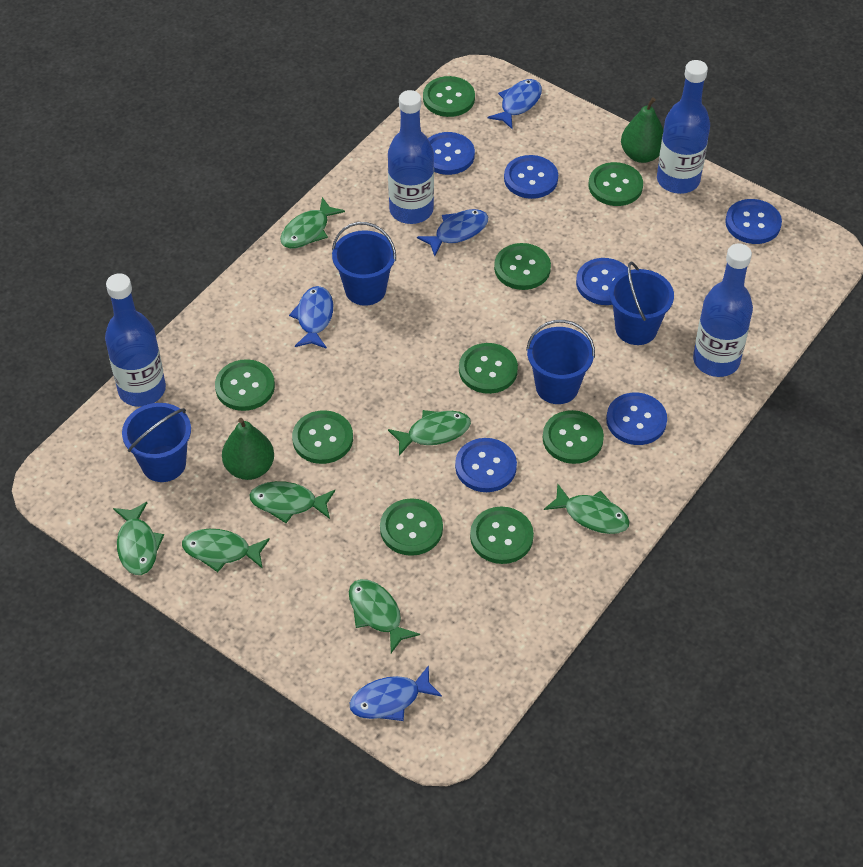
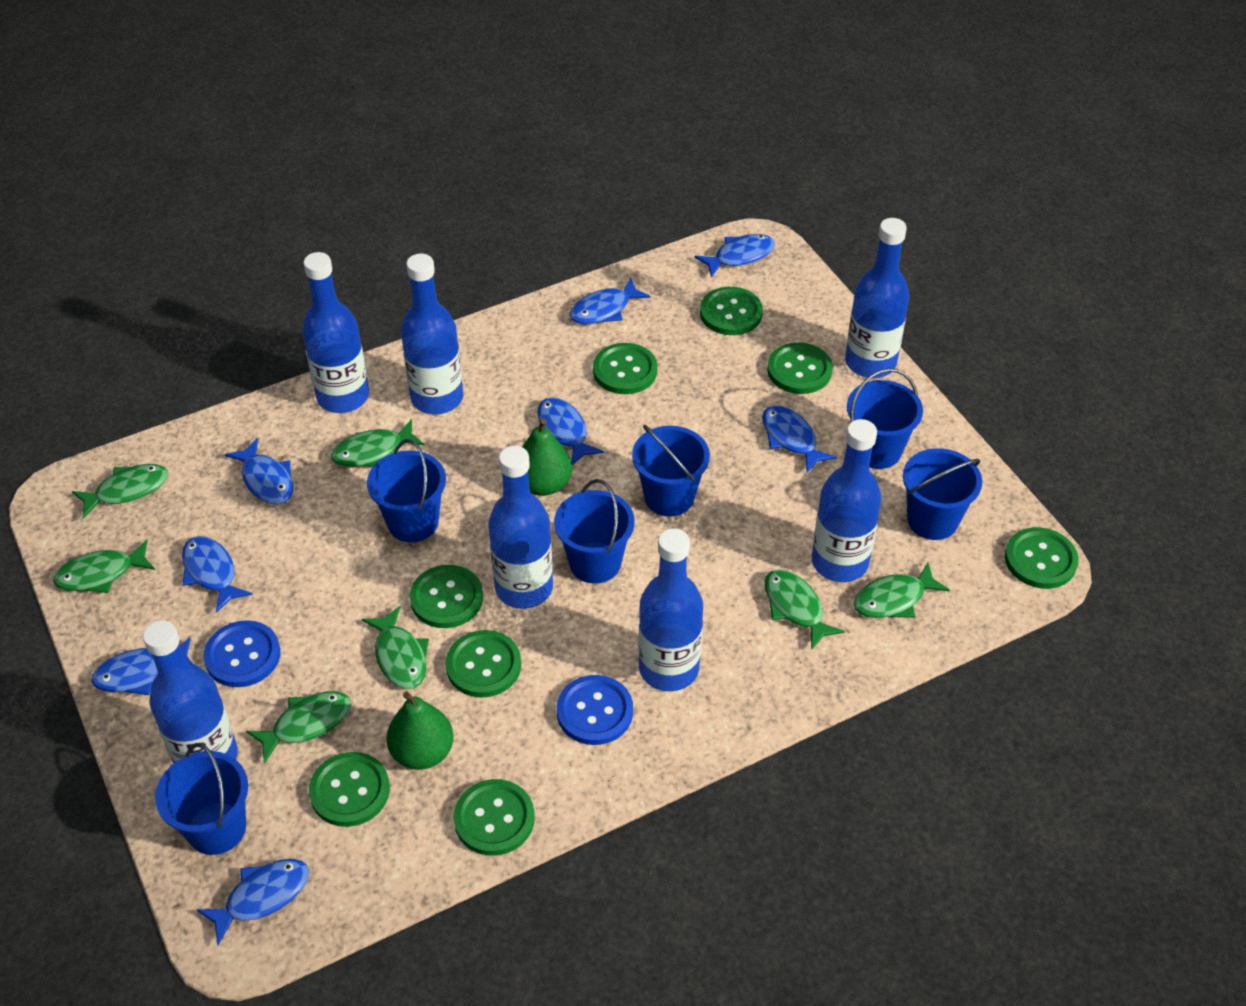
blue bottle: 4 -> 7
blue bucket: 4 -> 6
blue button: 6 -> 2
blue fish: 4 -> 8
green button: 9 -> 8

